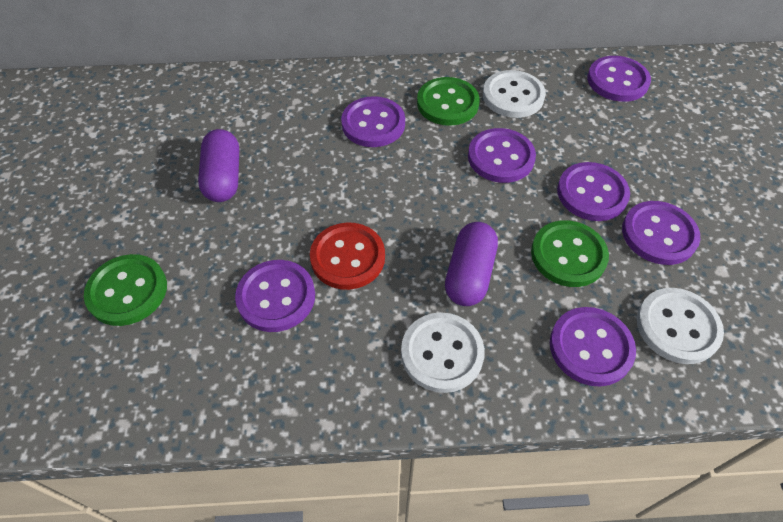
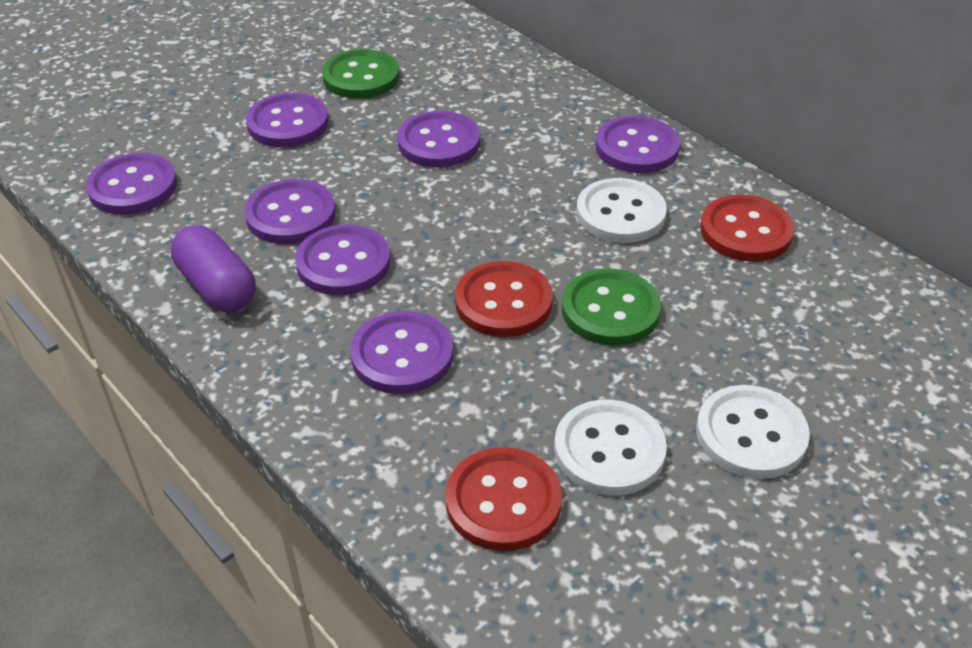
green button: 3 -> 2
purple capsule: 2 -> 1
red button: 1 -> 3

